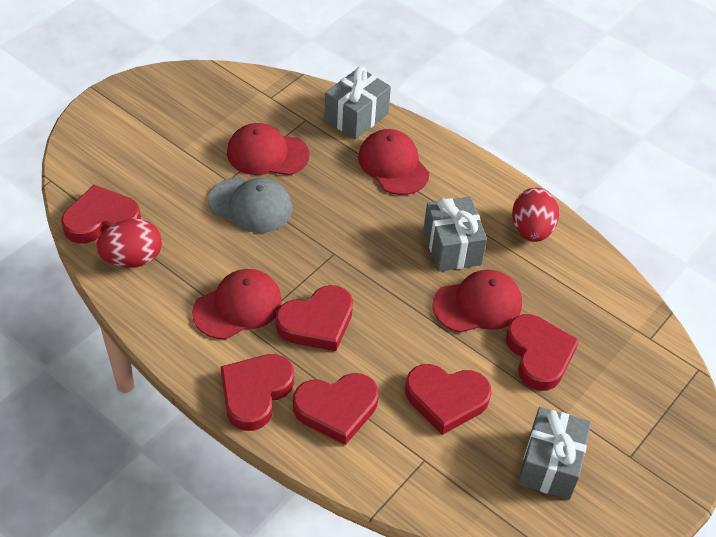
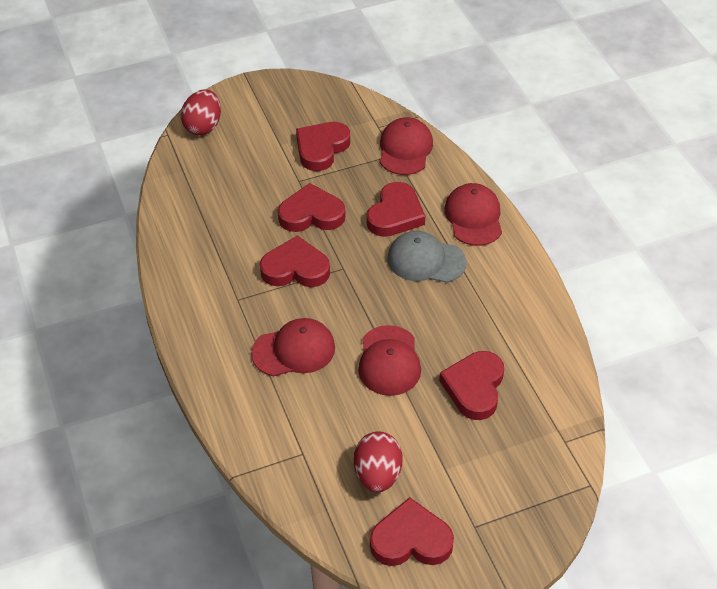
grey gift: 3 -> 0

